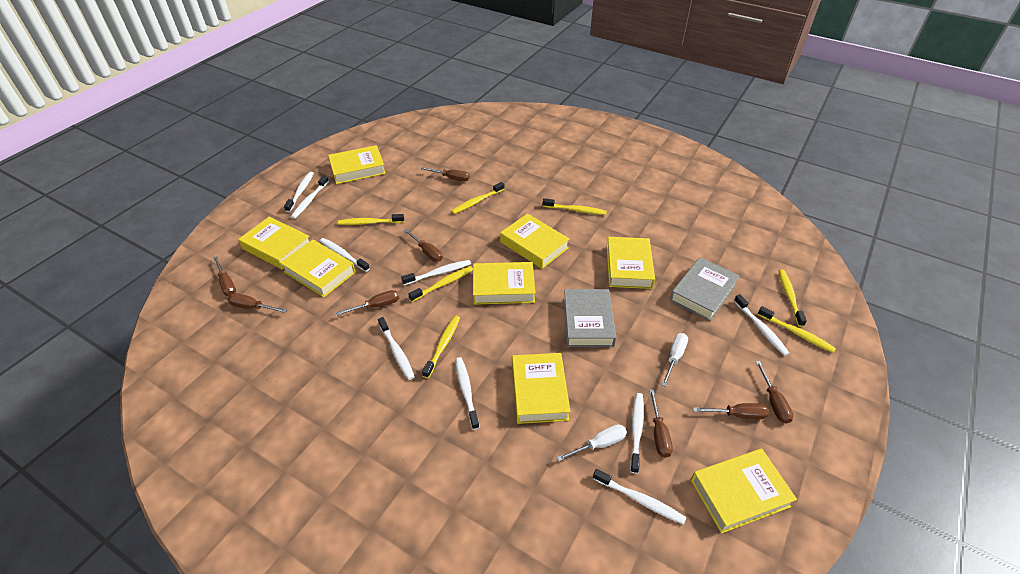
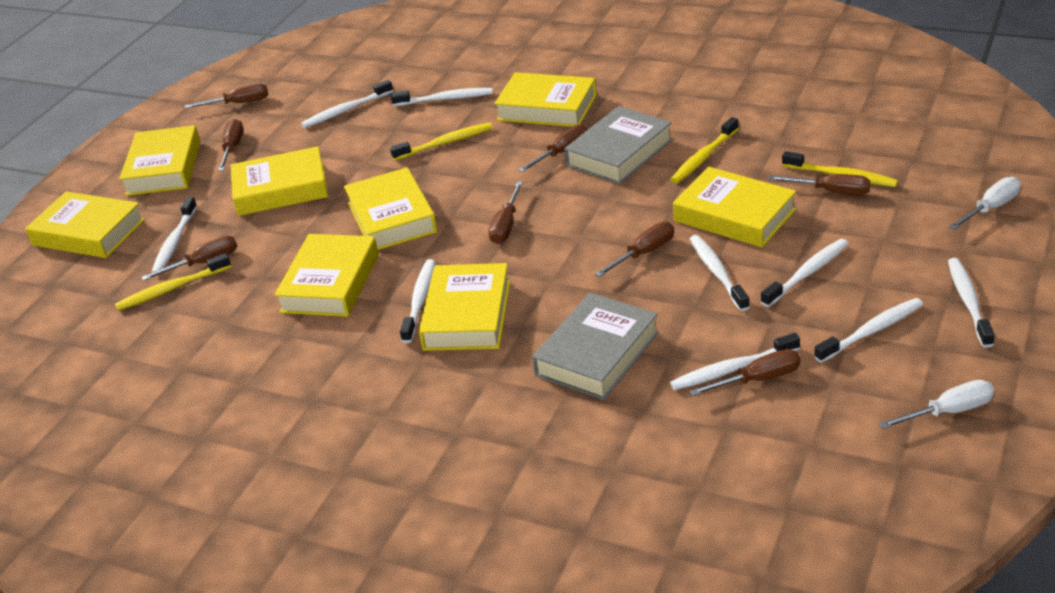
yellow toothbrush: 7 -> 4

